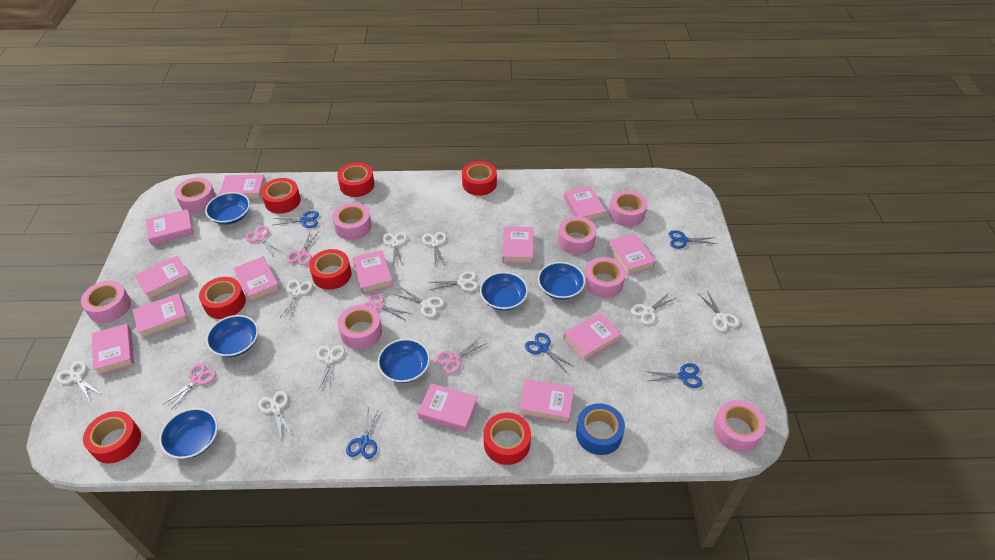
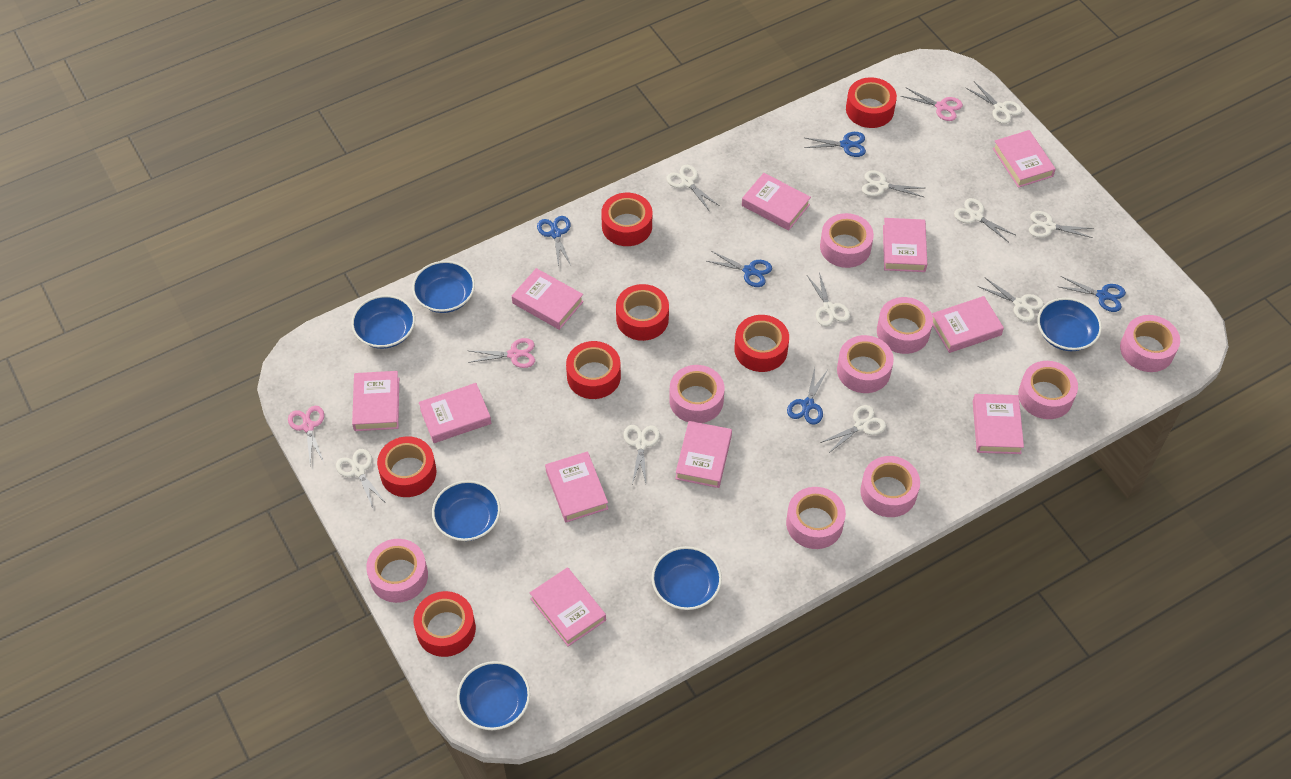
blue tape: 1 -> 0
pink book: 13 -> 11
pink scissors: 5 -> 3
pink tape: 8 -> 9

